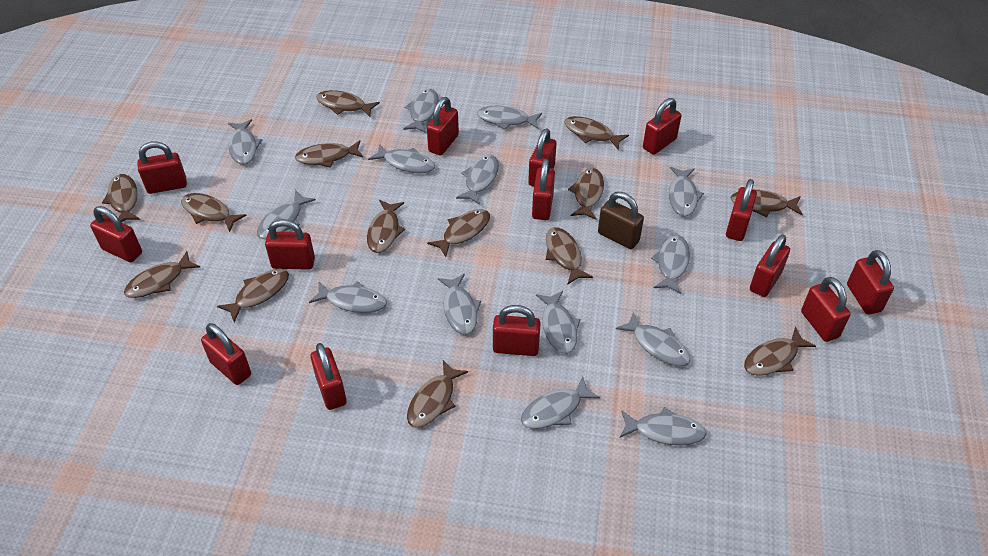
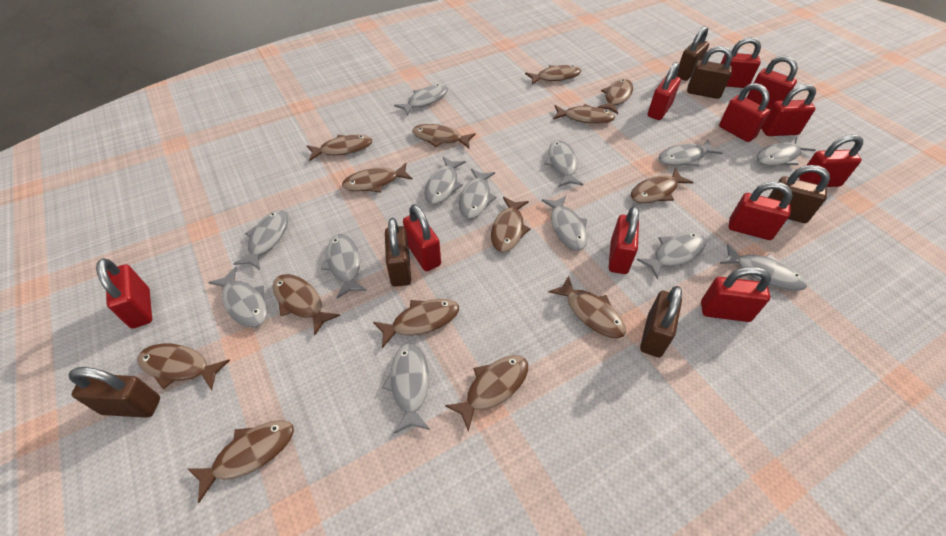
brown padlock: 1 -> 6
grey fish: 14 -> 13
red padlock: 14 -> 11

